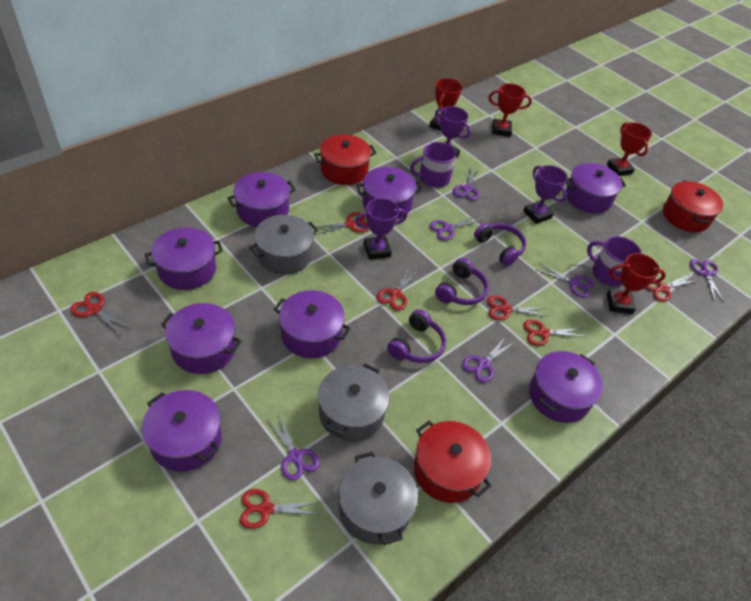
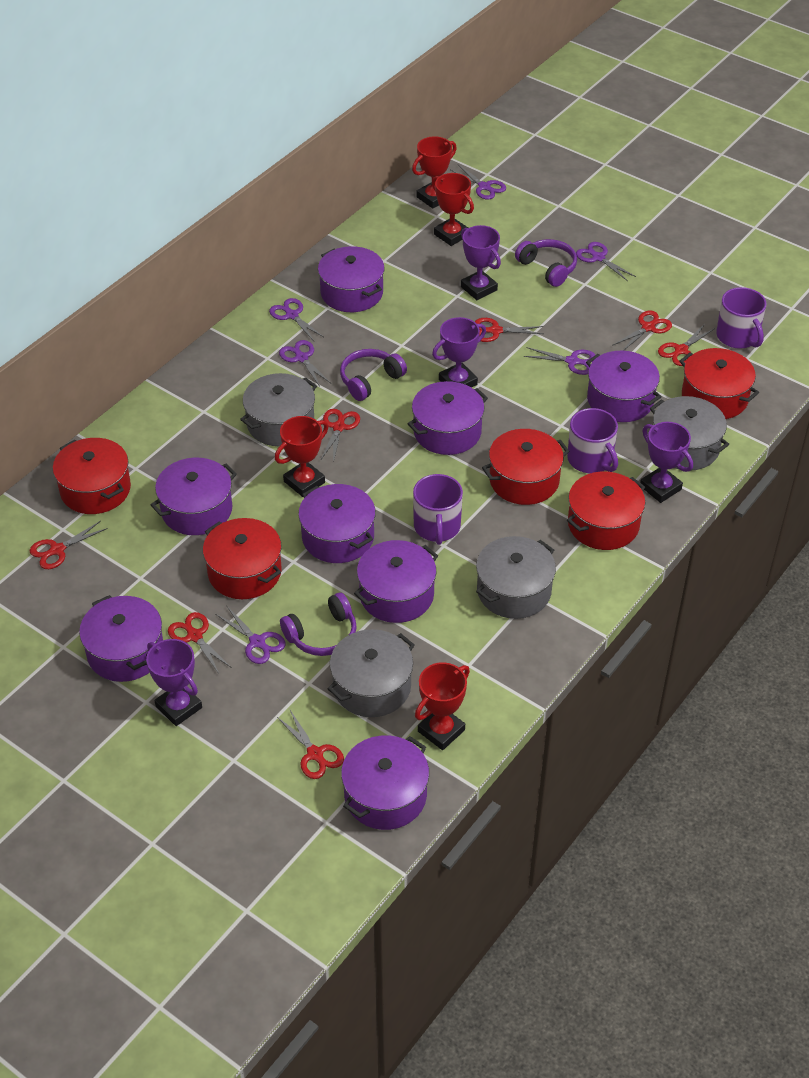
grey pot: 3 -> 4
purple mug: 2 -> 3
purple trophy: 3 -> 4
red pot: 3 -> 5

